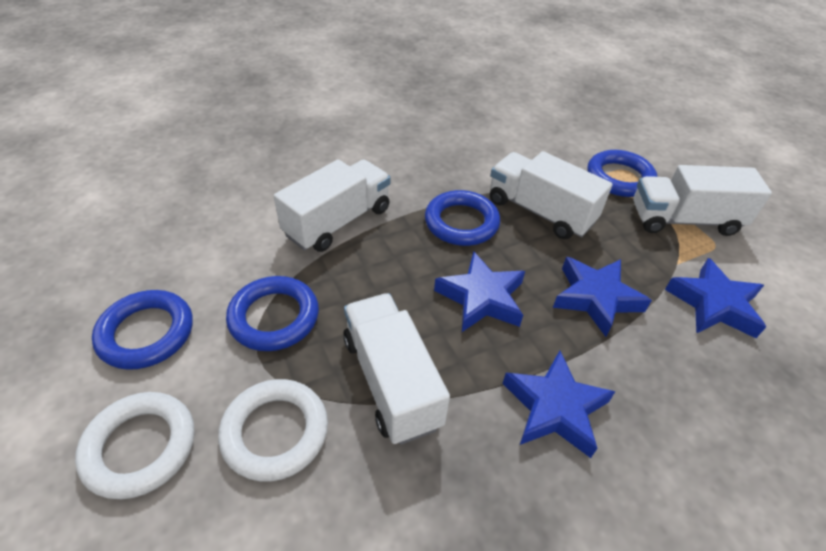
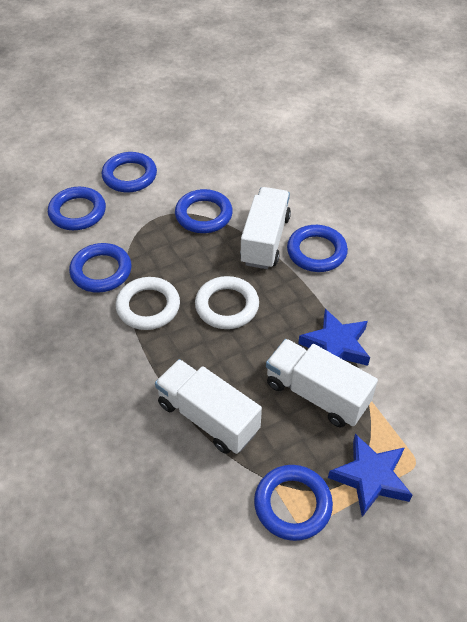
blue ring: 4 -> 6
blue star: 4 -> 2
white truck: 4 -> 3

